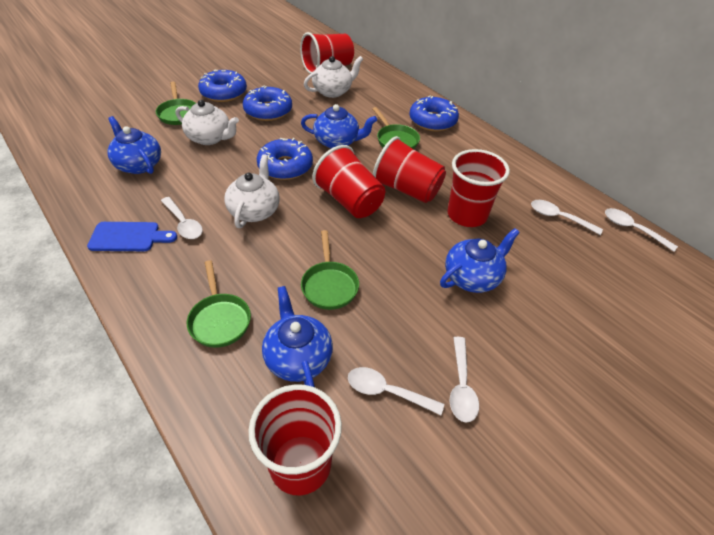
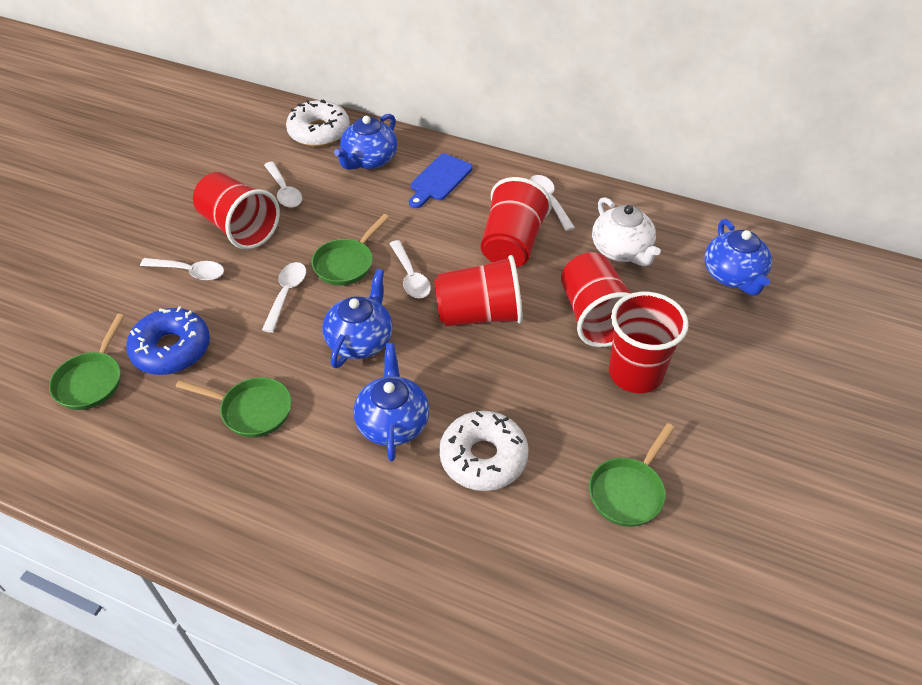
blue donut: 4 -> 1
white donut: 0 -> 2
white teapot: 3 -> 1

